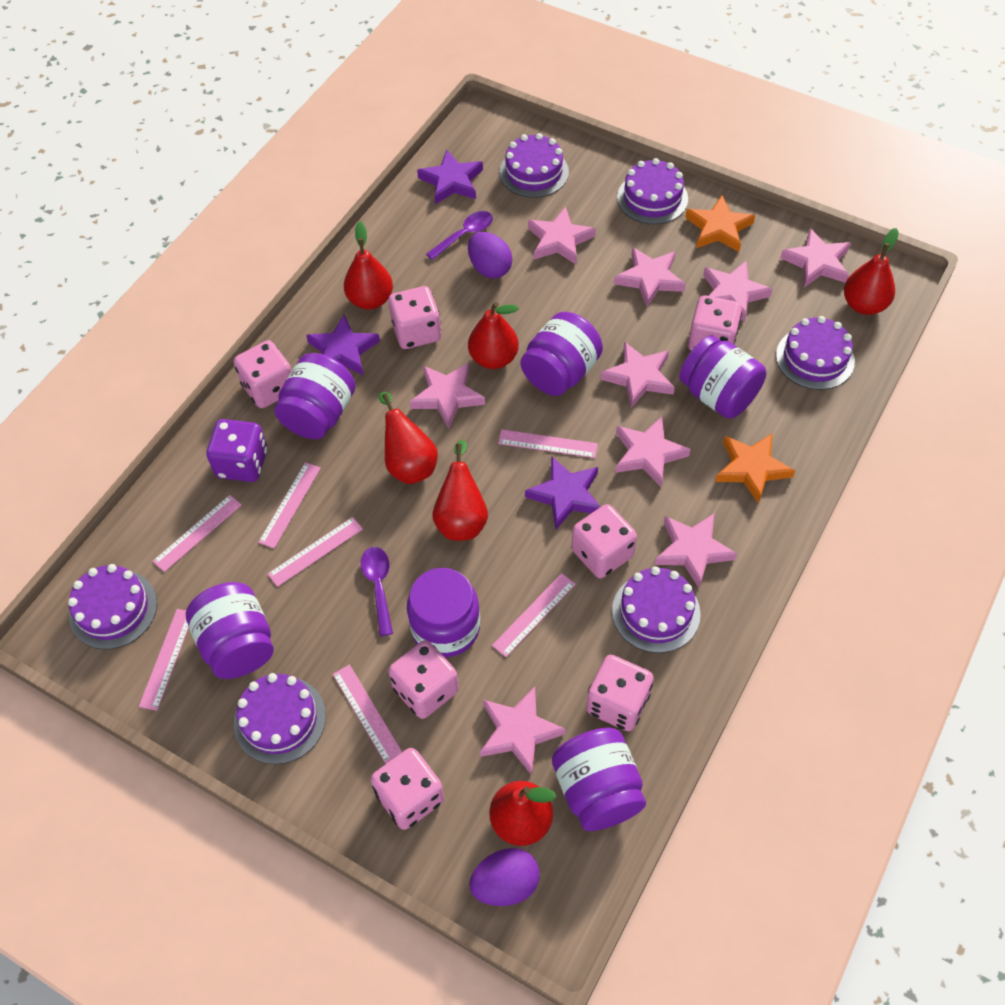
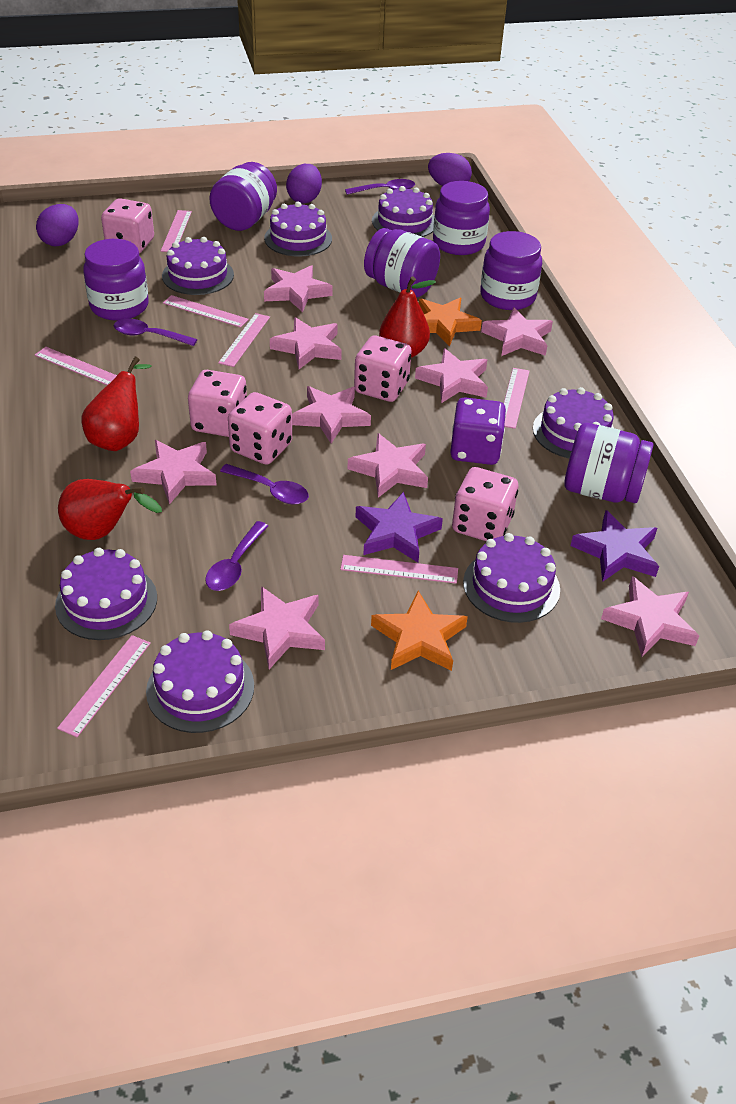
pink dice: 7 -> 5
purple cake: 6 -> 7
purple egg: 2 -> 3
purple spoon: 2 -> 4
purple star: 3 -> 2
red pear: 6 -> 3

